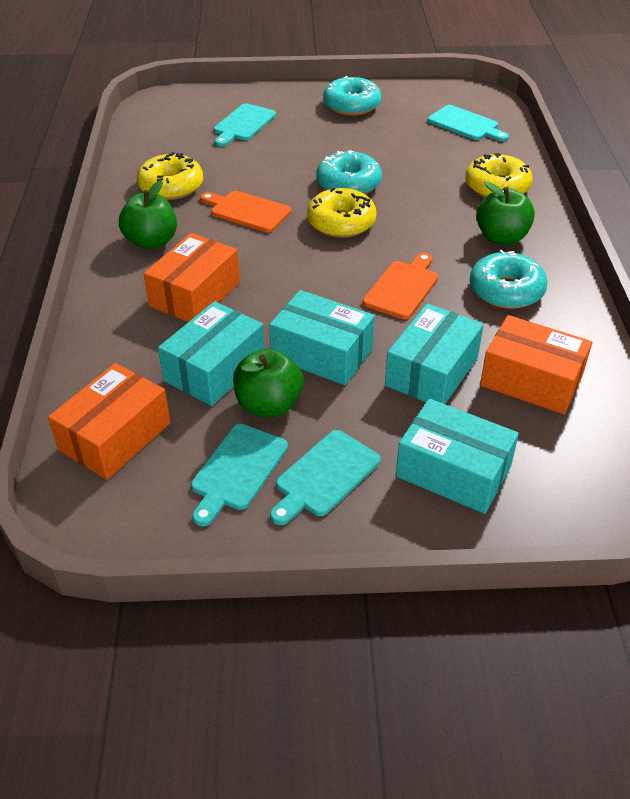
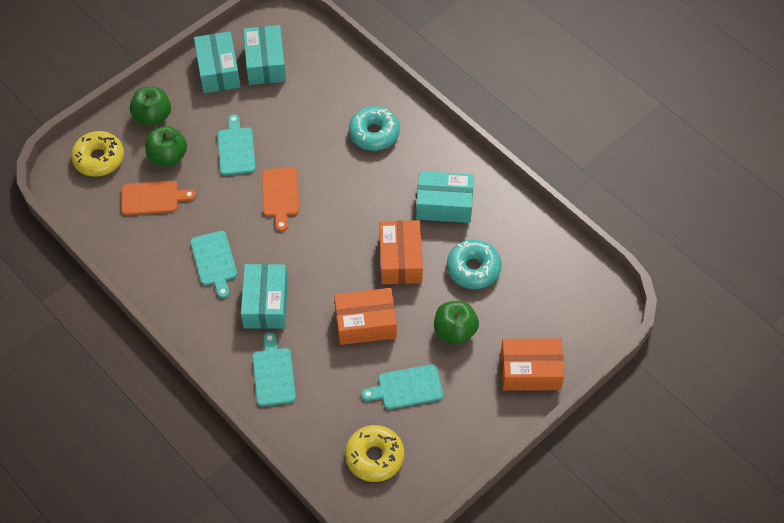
turquoise donut: 3 -> 2
yellow donut: 3 -> 2

